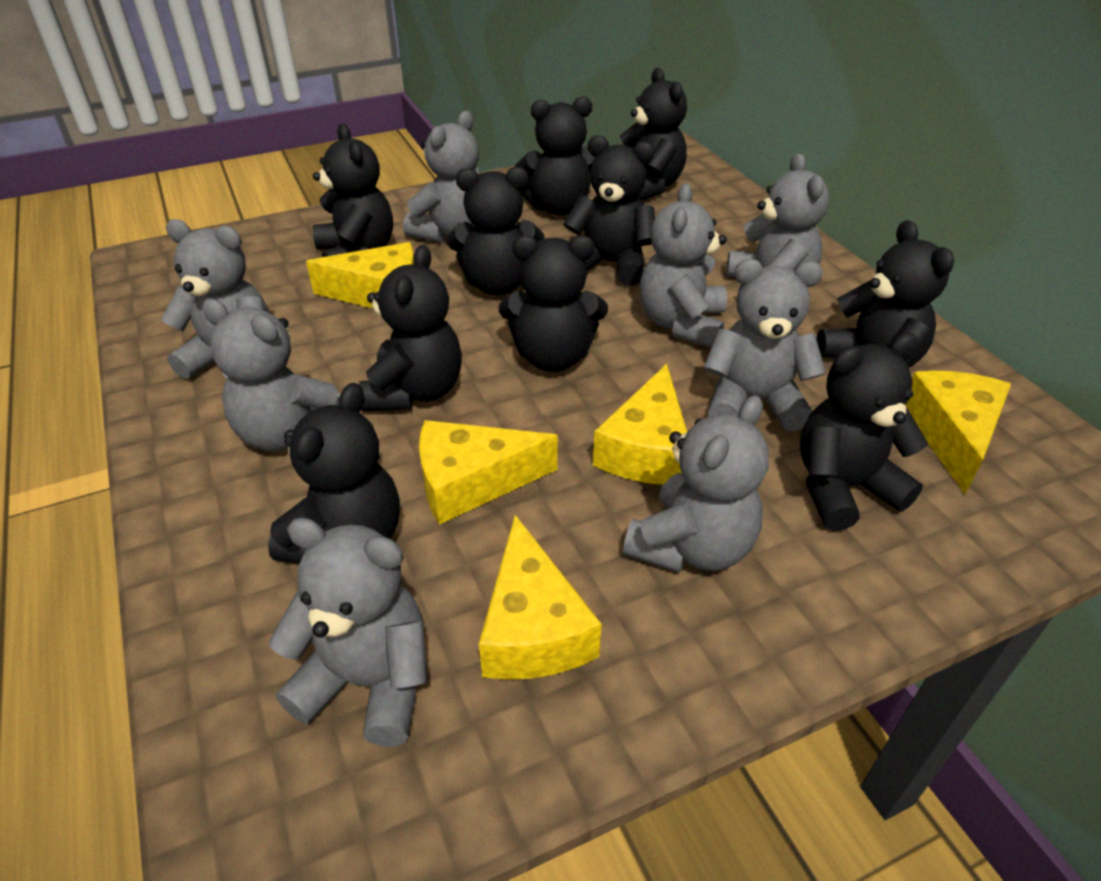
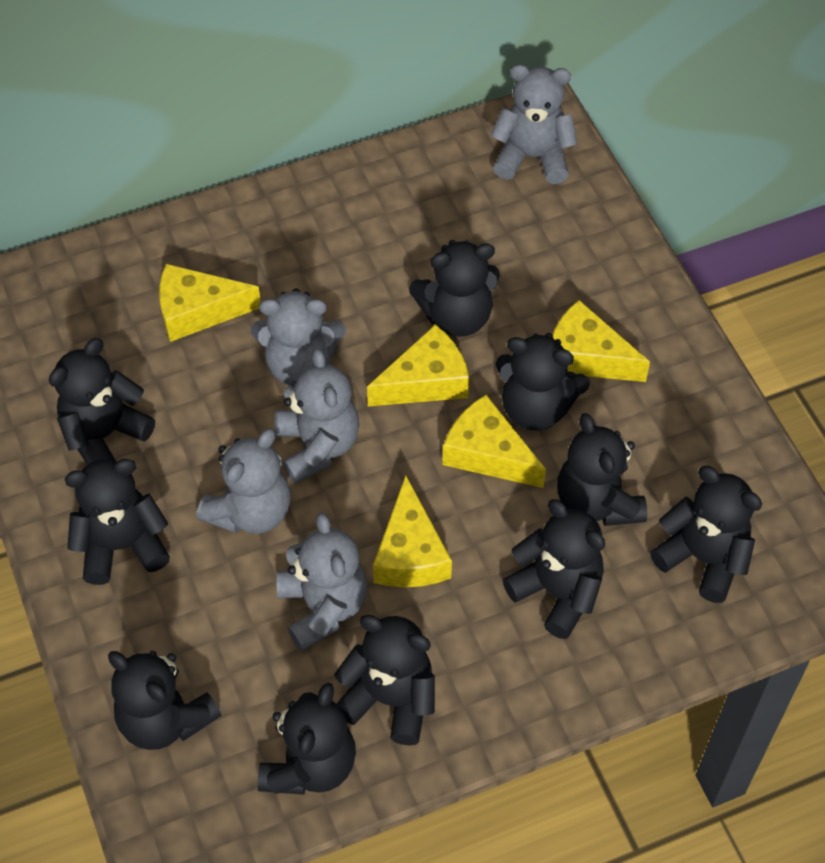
grey teddy bear: 8 -> 5

